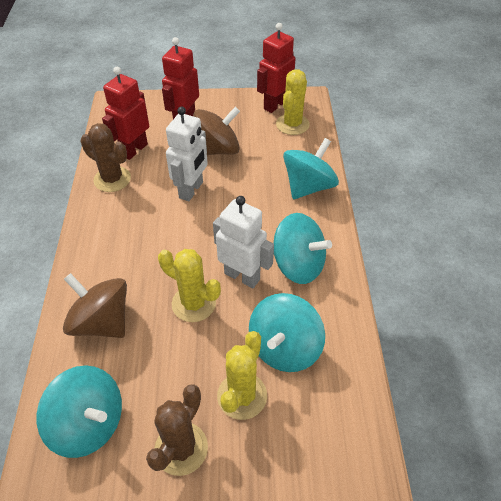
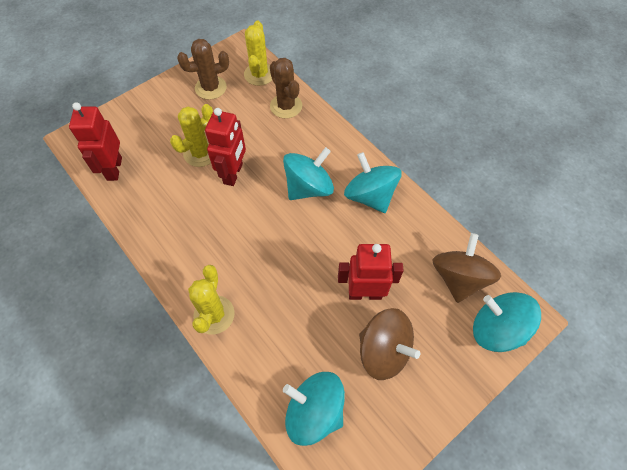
white robot: 2 -> 0

